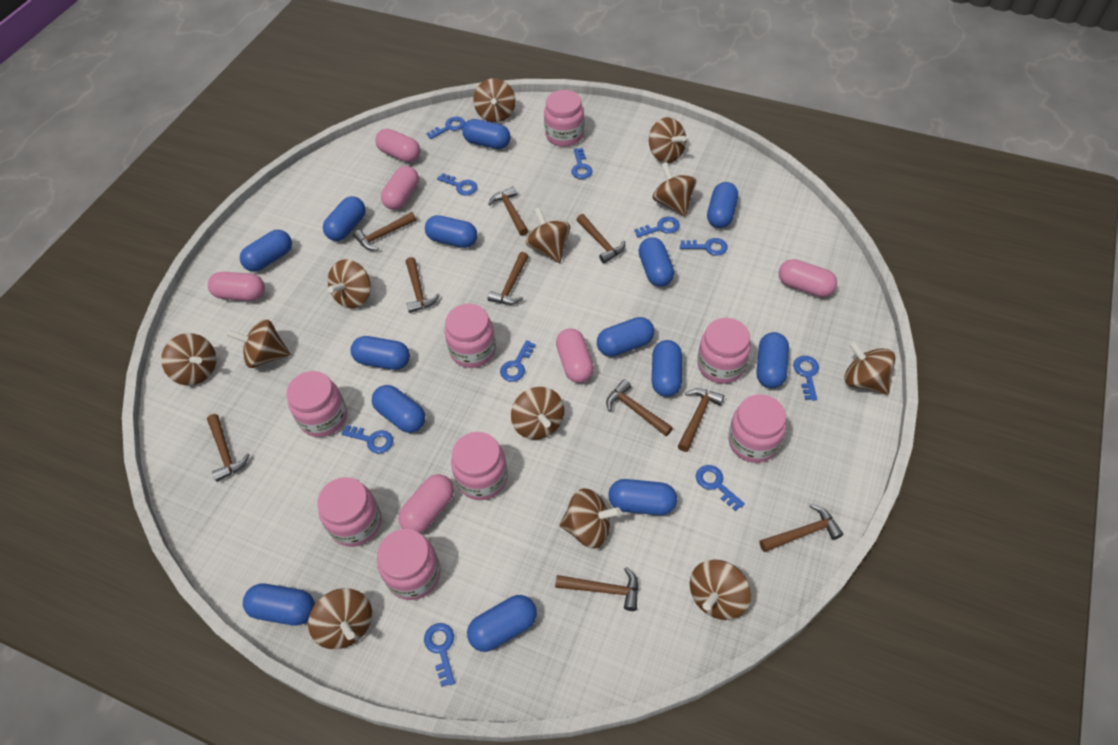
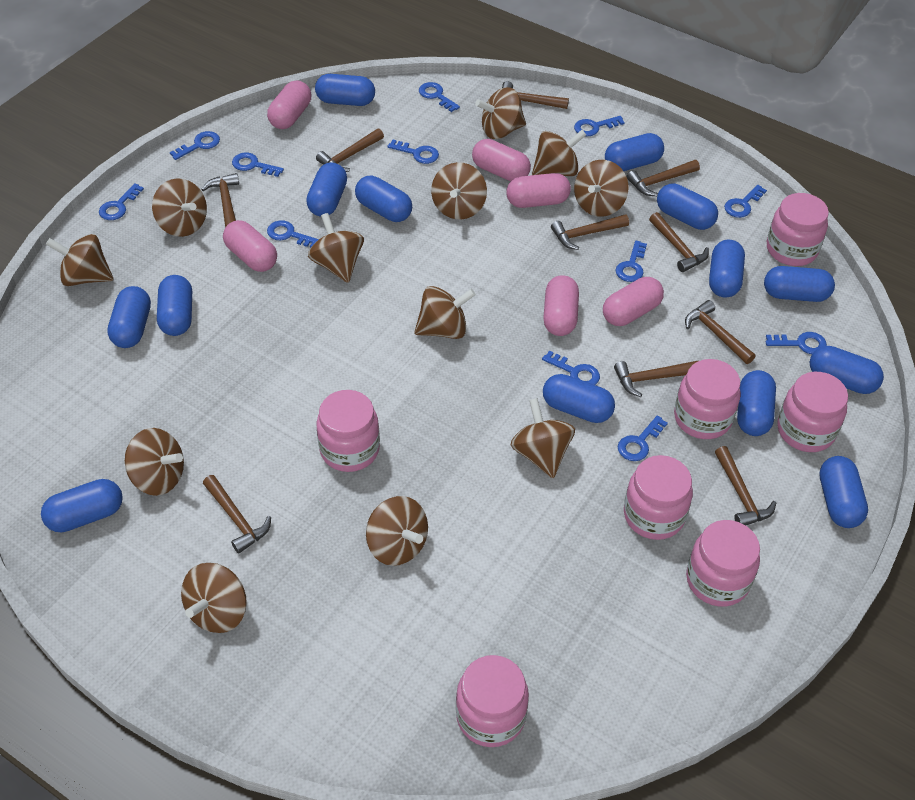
blue key: 10 -> 12
pink jar: 8 -> 7

